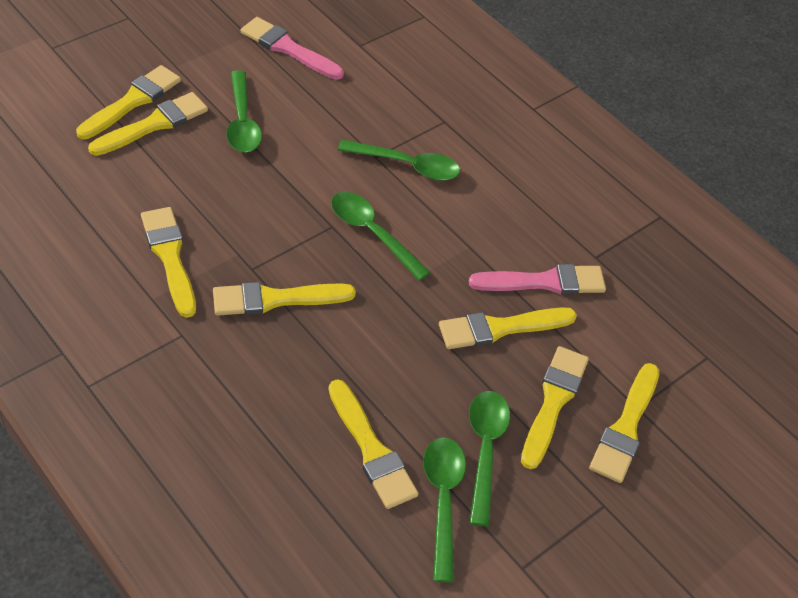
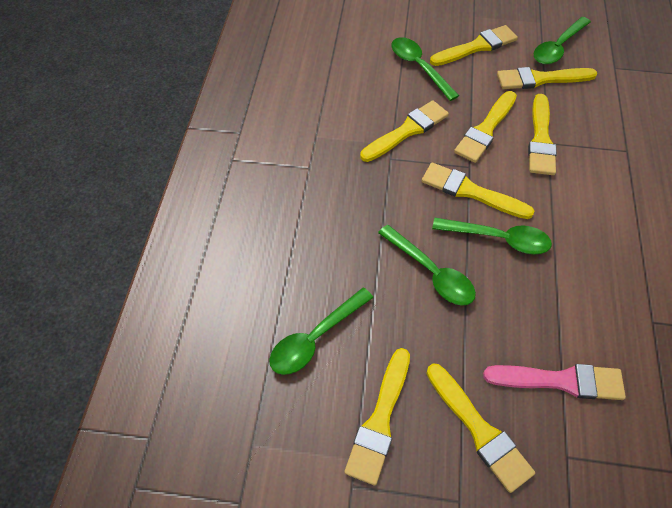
pink brush: 2 -> 1

